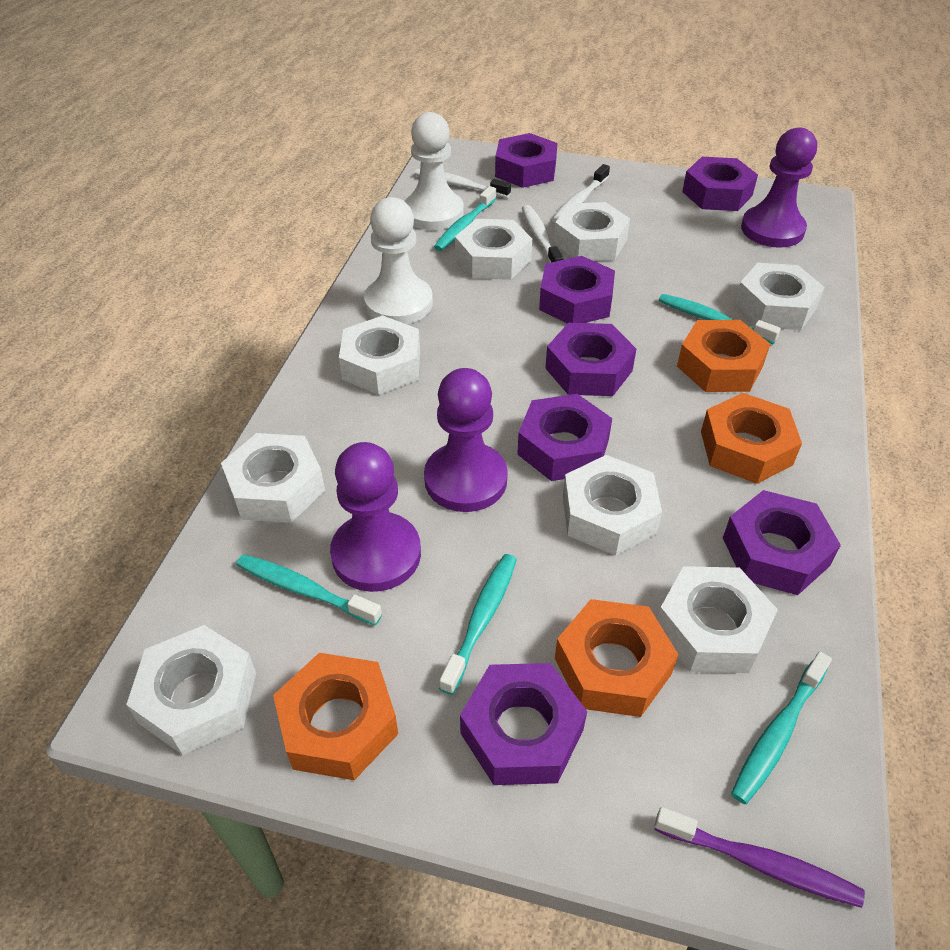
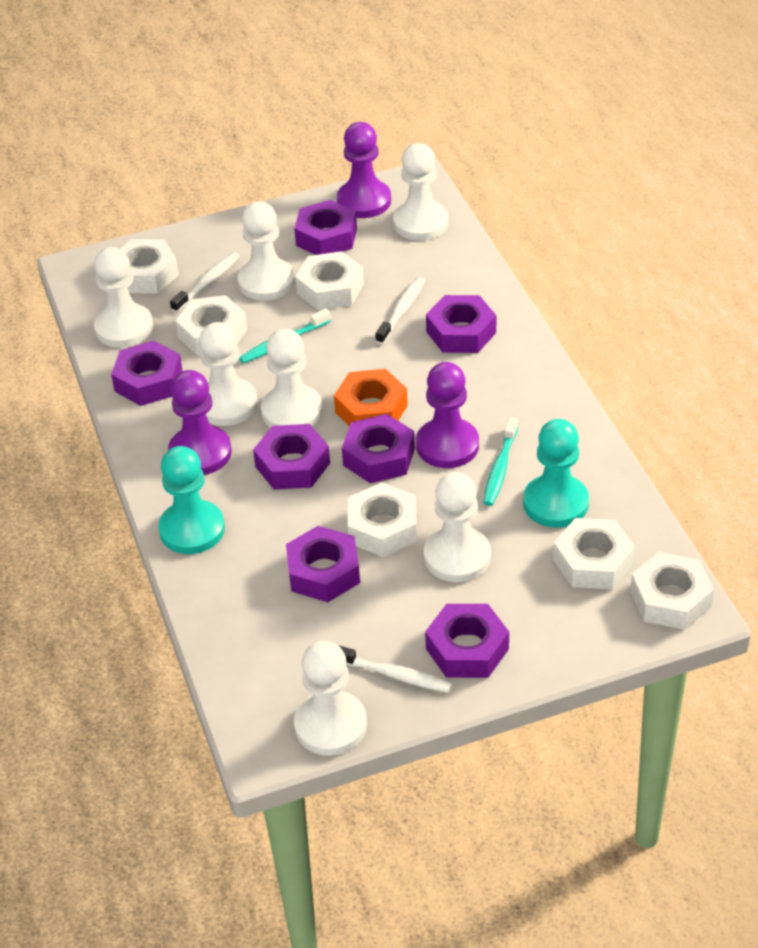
orange nut: 4 -> 1
purple toothbrush: 1 -> 0
turquoise pawn: 0 -> 2
turquoise toothbrush: 5 -> 2
white nut: 8 -> 6
white pawn: 2 -> 7

